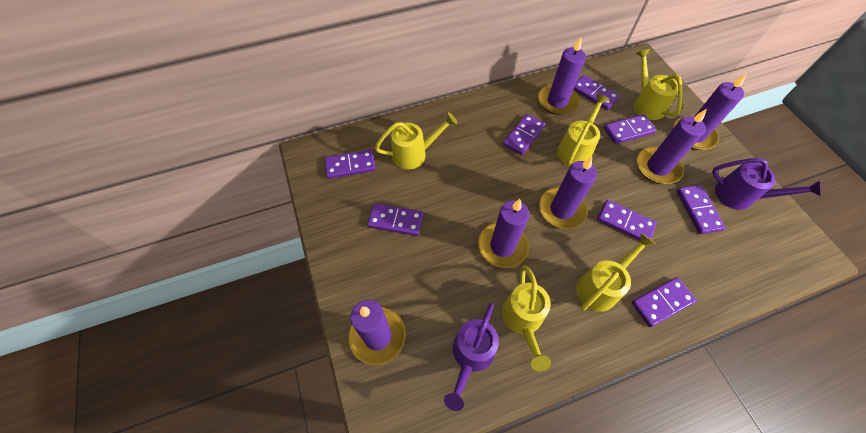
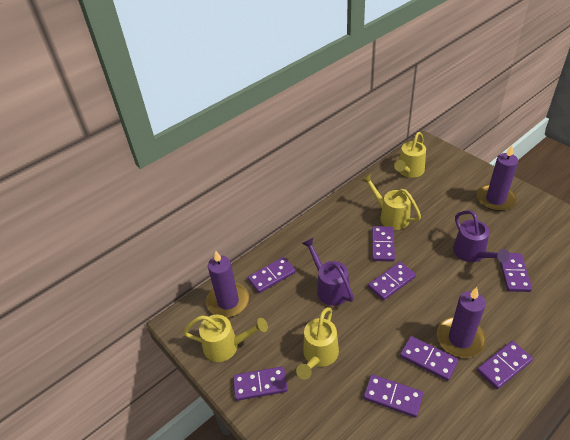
purple candle: 6 -> 3
yellow watering can: 5 -> 4

